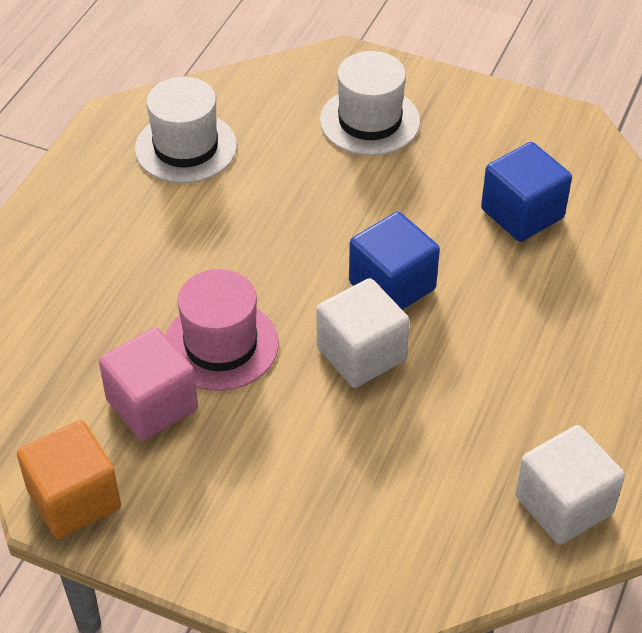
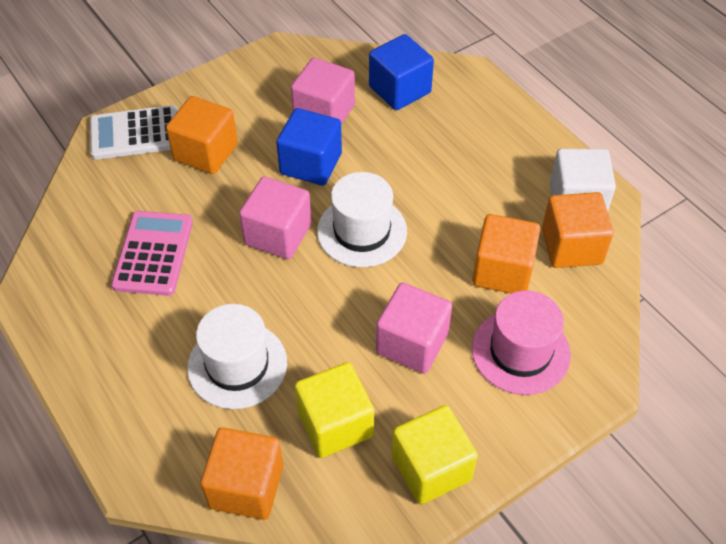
orange cube: 1 -> 4
pink calculator: 0 -> 1
pink cube: 1 -> 3
white calculator: 0 -> 1
white cube: 2 -> 1
yellow cube: 0 -> 2

